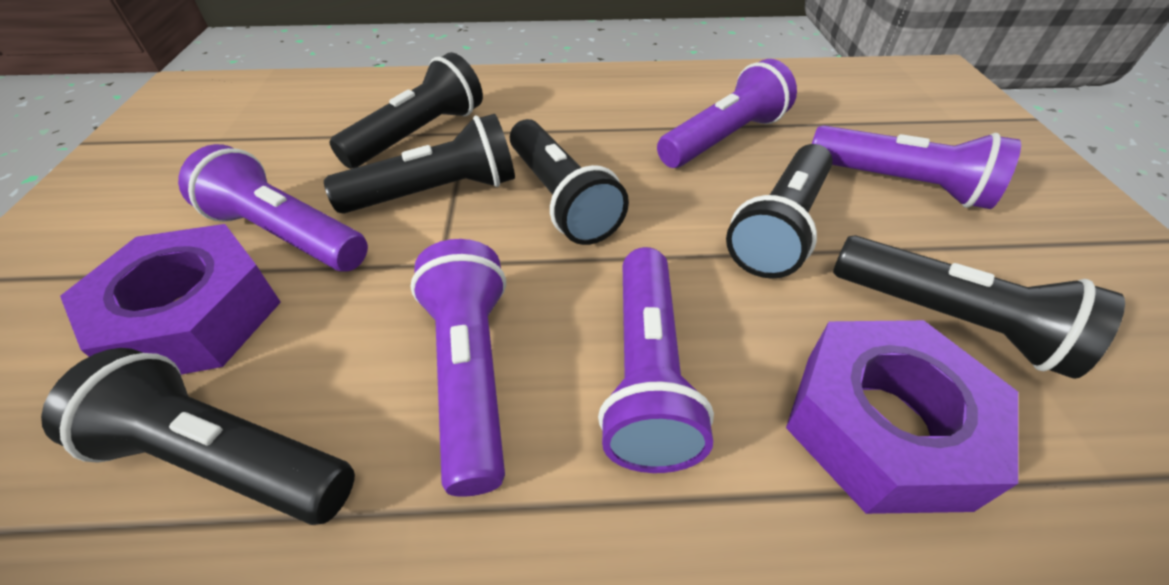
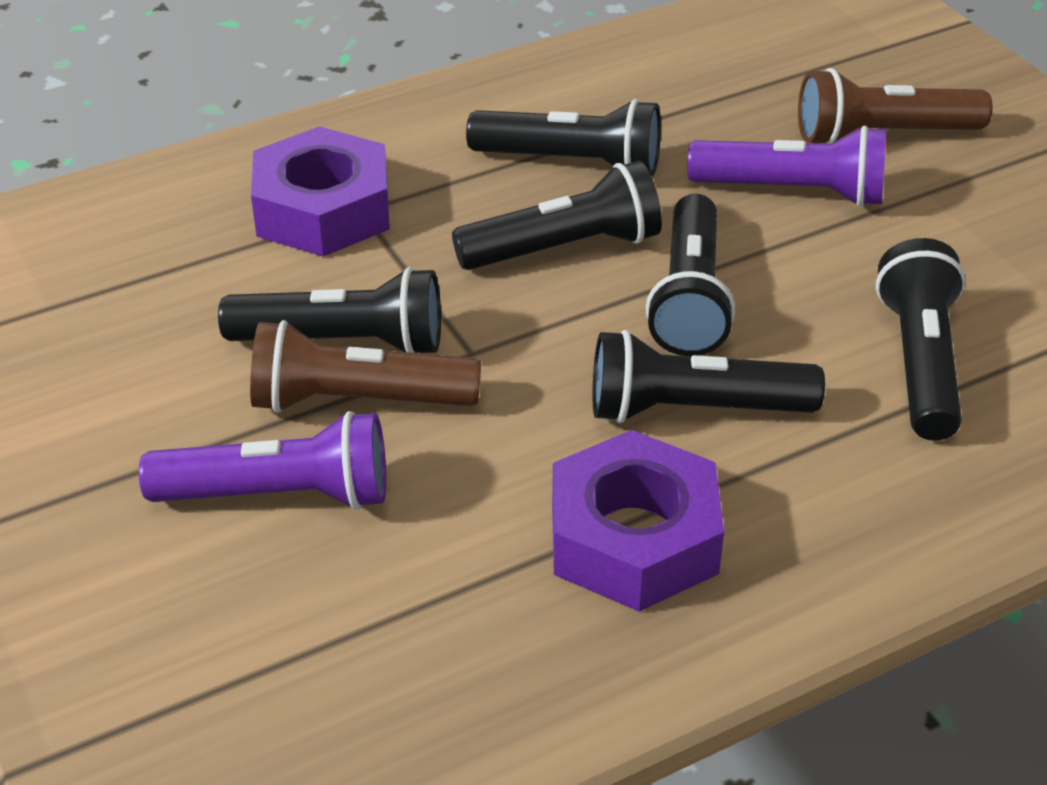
brown flashlight: 0 -> 2
purple flashlight: 5 -> 2

